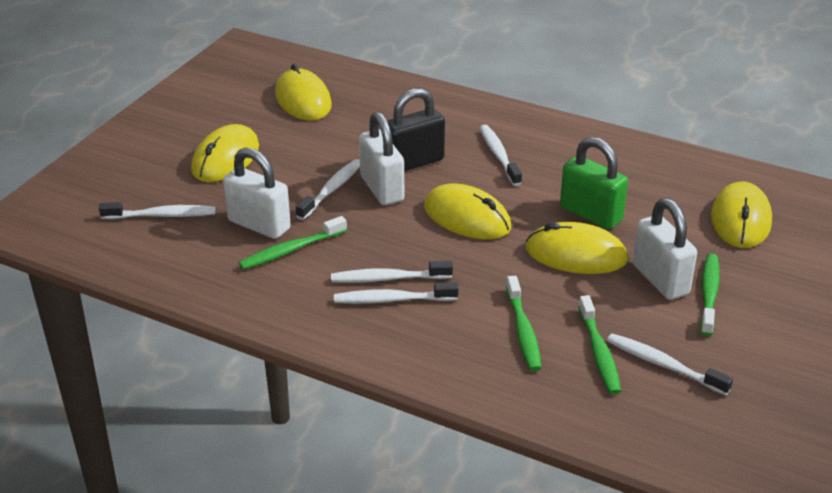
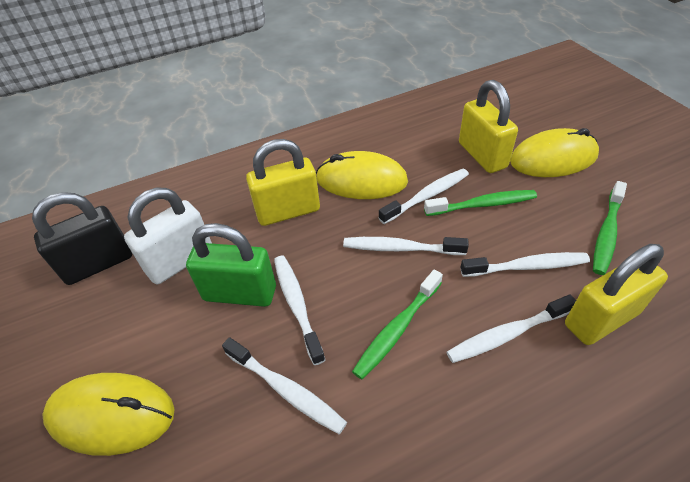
green toothbrush: 4 -> 3
white padlock: 3 -> 1
yellow mouse: 5 -> 3
yellow padlock: 0 -> 3

